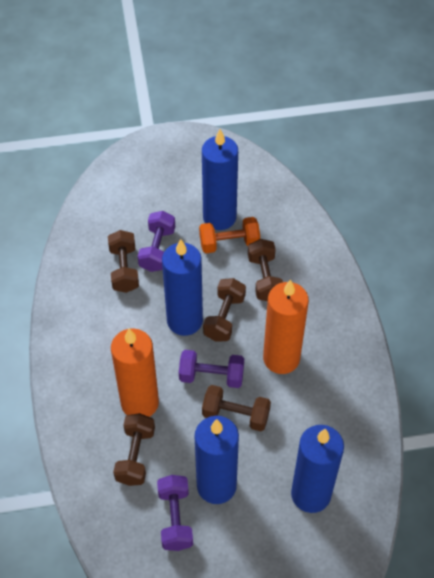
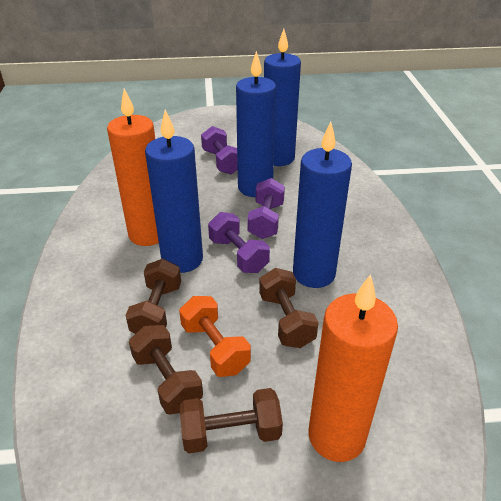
brown dumbbell: 5 -> 4

